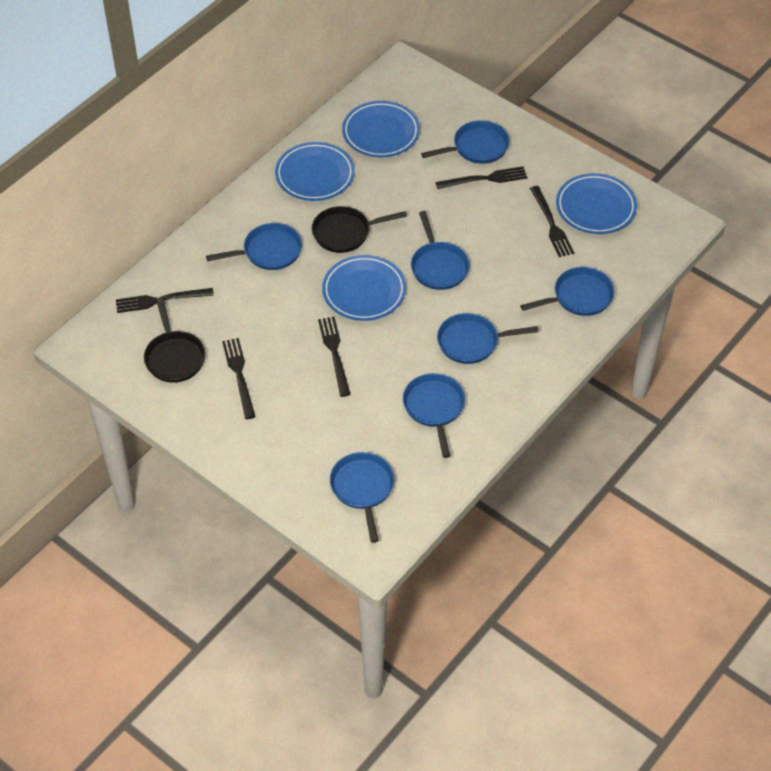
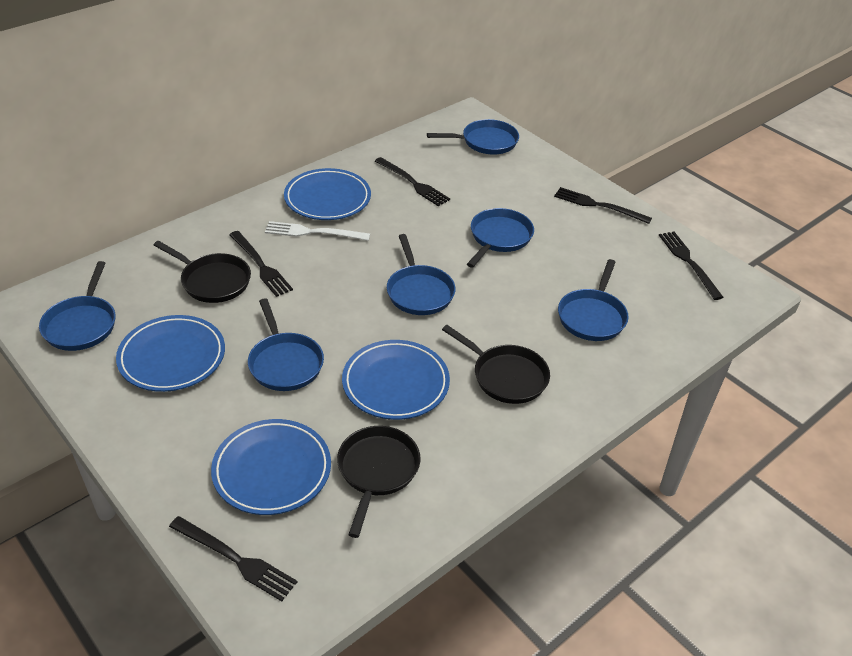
black pan: 2 -> 3
blue pan: 7 -> 6
white fork: 0 -> 1

